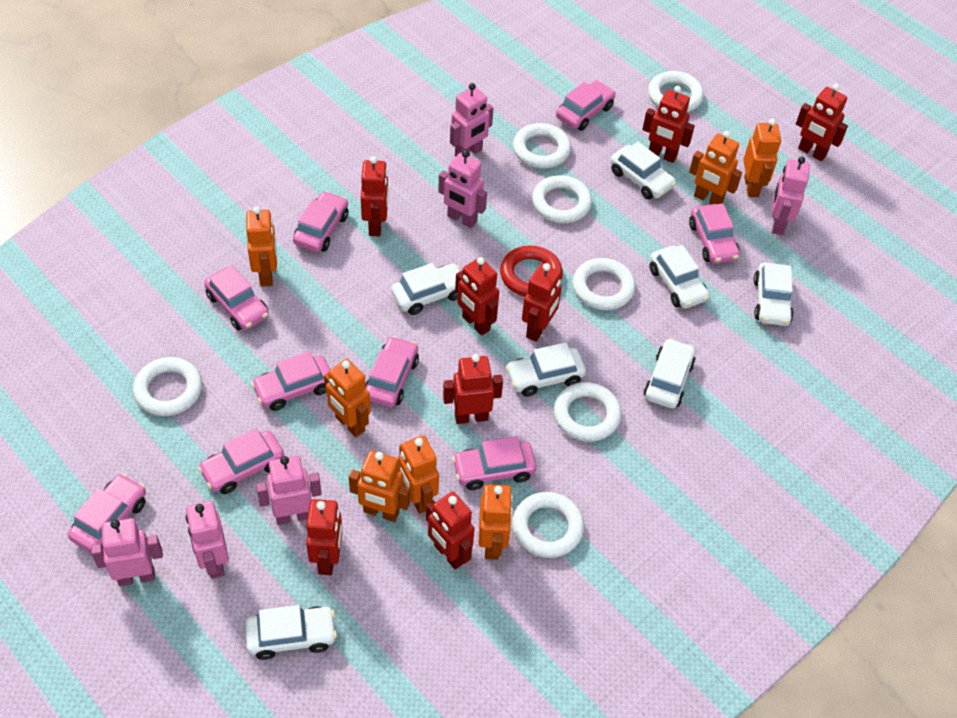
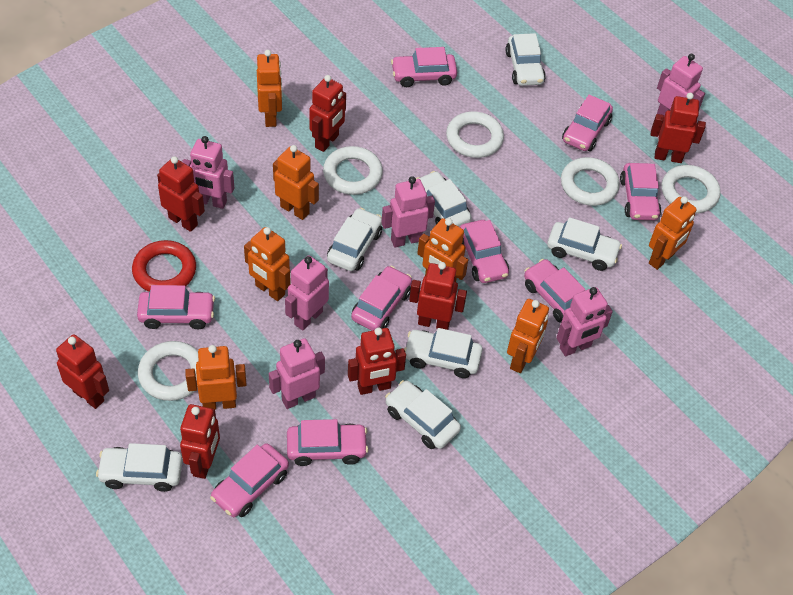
red robot: 8 -> 7
white ring: 7 -> 5

